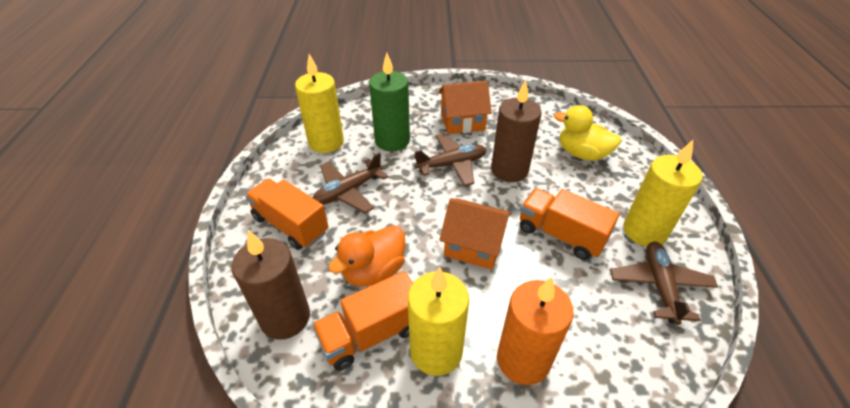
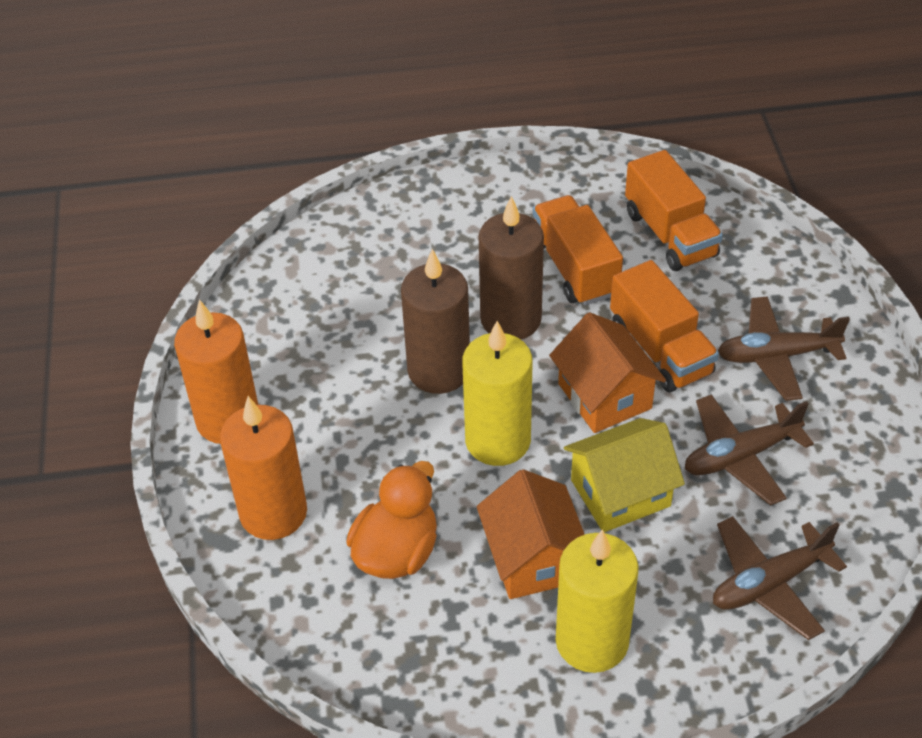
green candle: 1 -> 0
orange candle: 1 -> 2
yellow candle: 3 -> 2
yellow duck: 1 -> 0
yellow house: 0 -> 1

